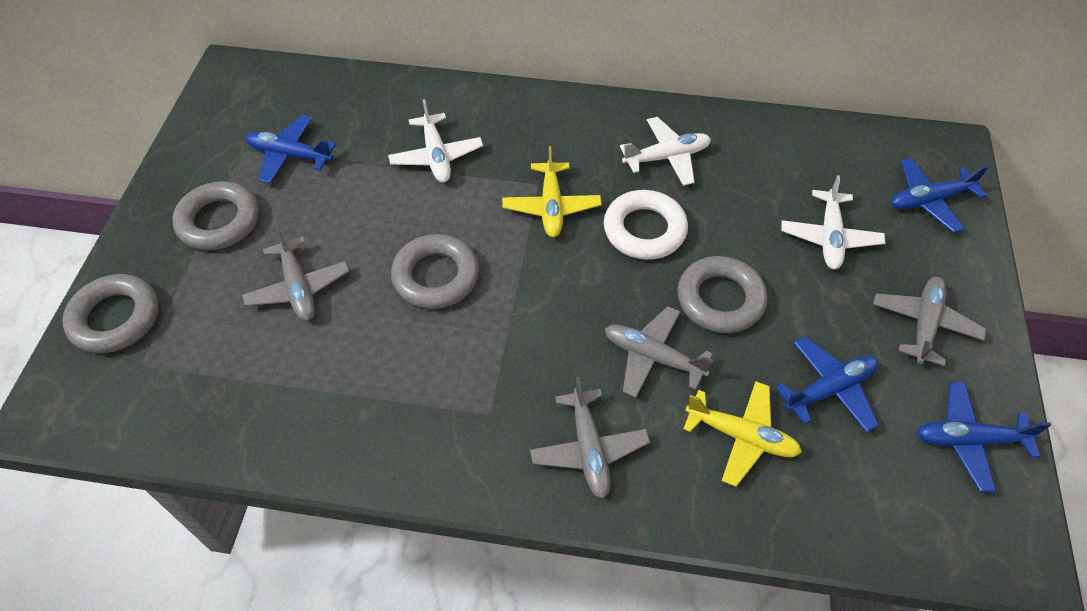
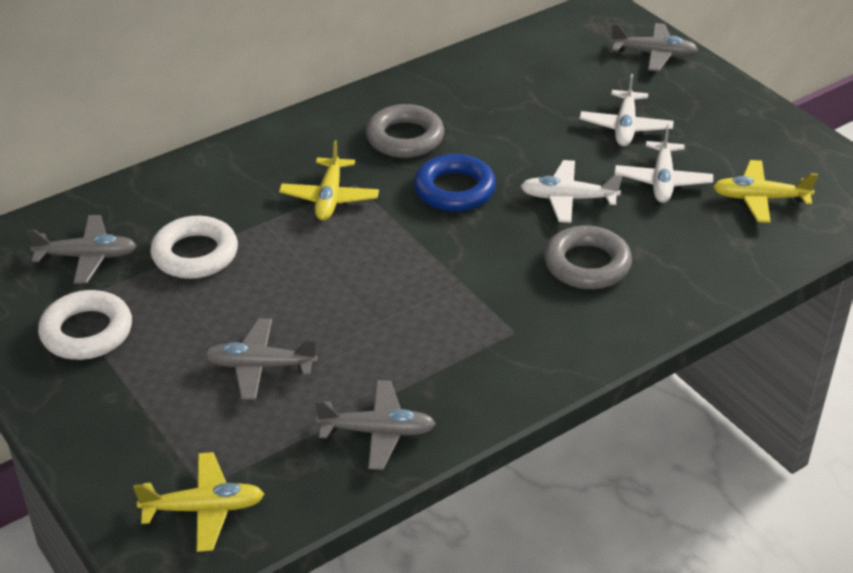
blue plane: 4 -> 0
blue ring: 0 -> 1
grey ring: 4 -> 2
white ring: 1 -> 2
yellow plane: 2 -> 3

